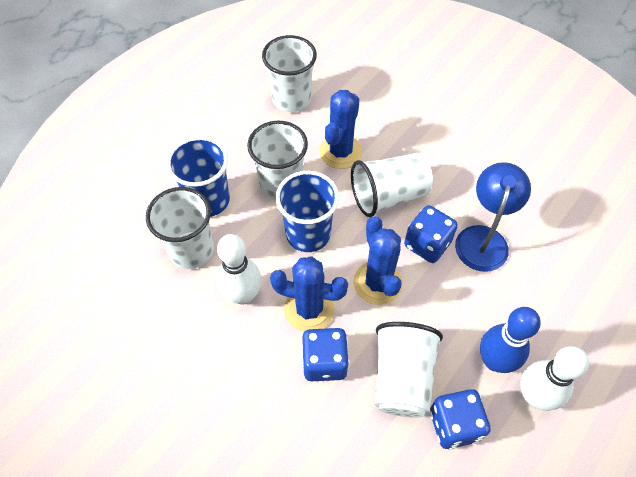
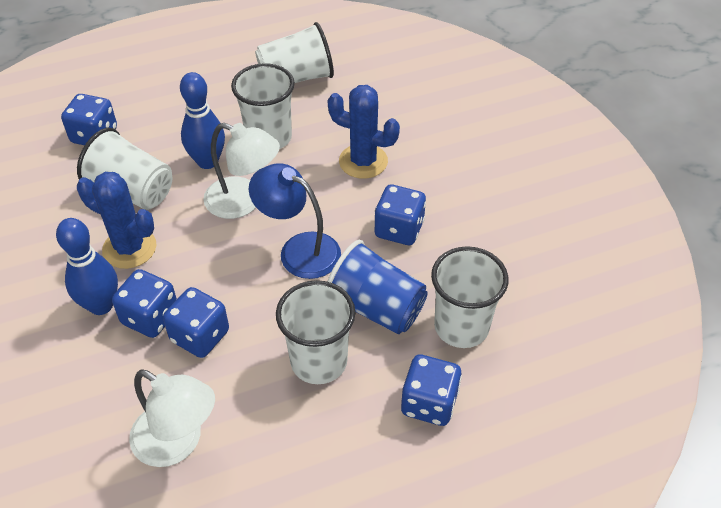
blue bowling pin: 1 -> 2
blue cactus: 3 -> 2
blue cup: 2 -> 1
blue dice: 3 -> 5
white bowling pin: 2 -> 0
white lamp: 0 -> 2

